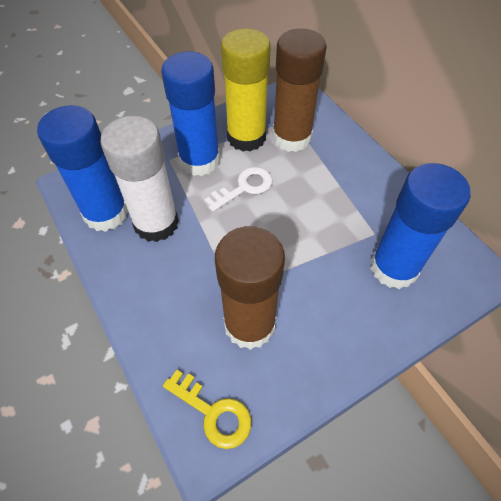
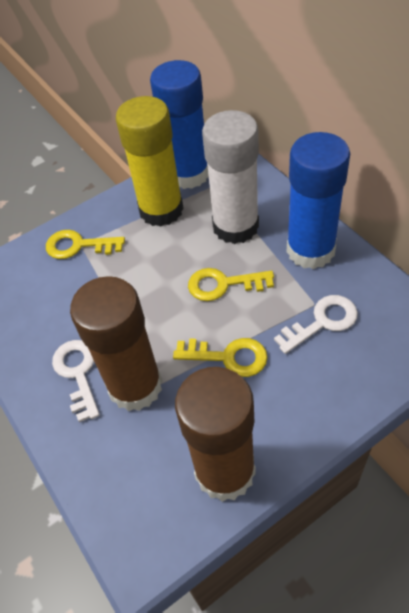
blue glue stick: 3 -> 2
white key: 1 -> 2
yellow key: 1 -> 3

